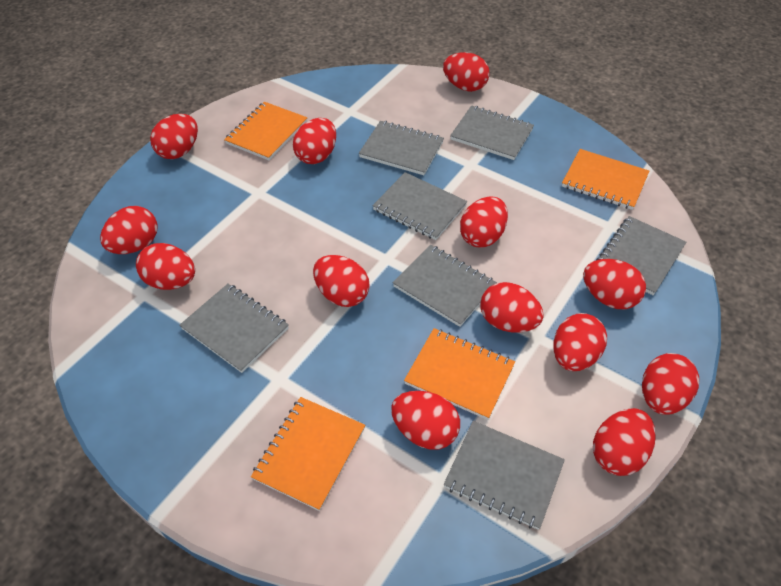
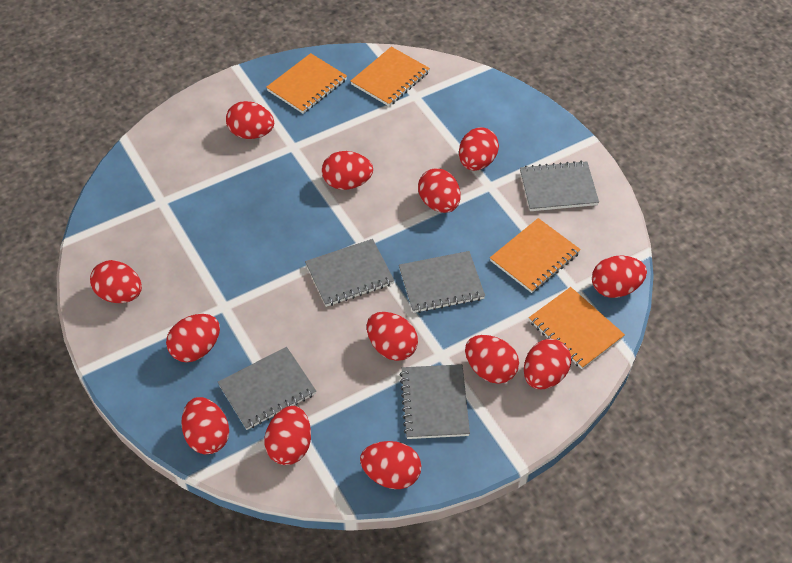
grey notebook: 7 -> 5

